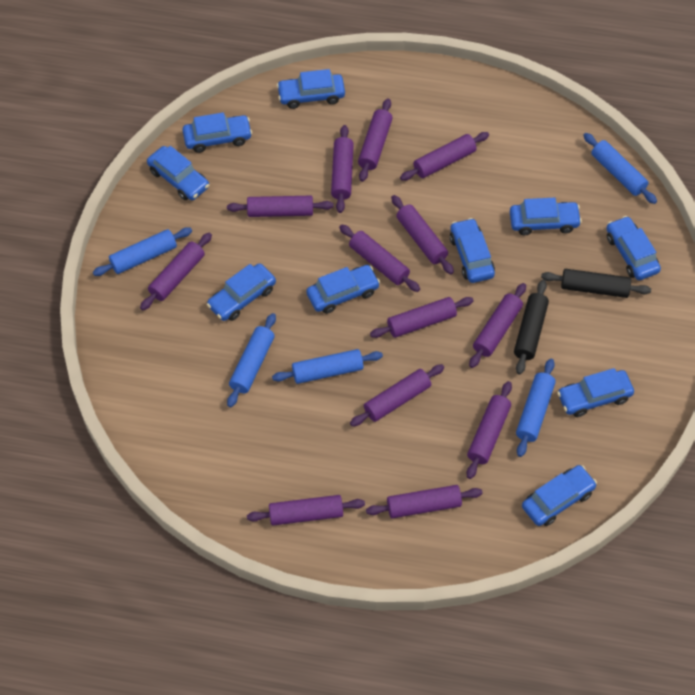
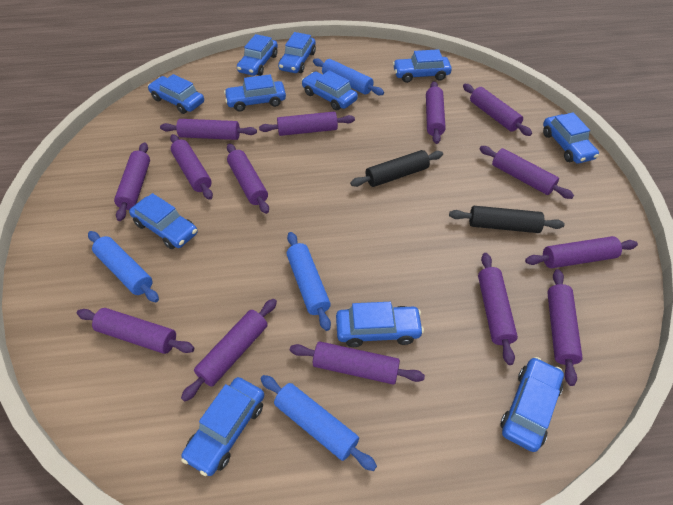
blue car: 10 -> 11
blue rolling pin: 5 -> 4
purple rolling pin: 13 -> 14

